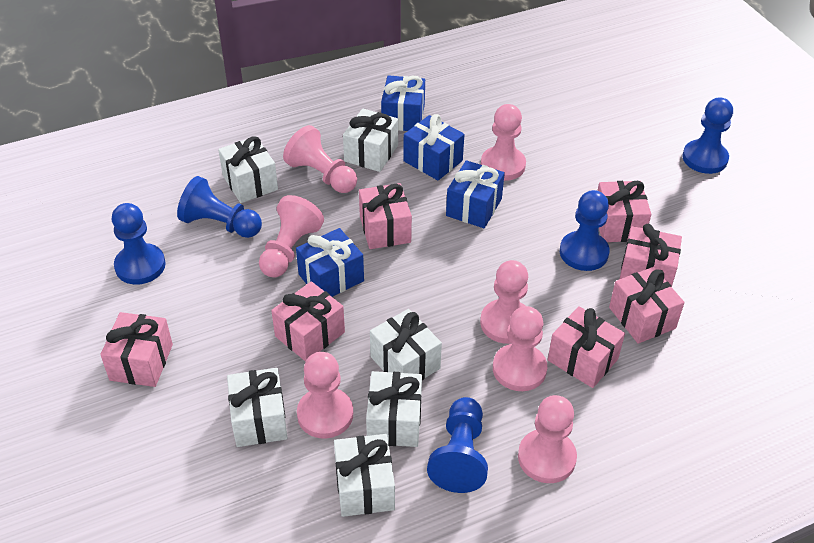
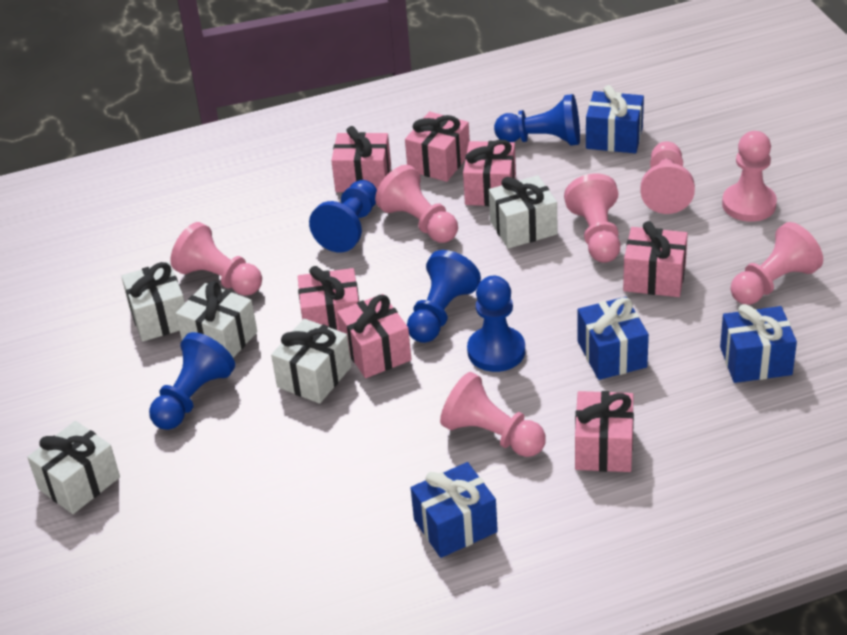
white gift: 6 -> 5

